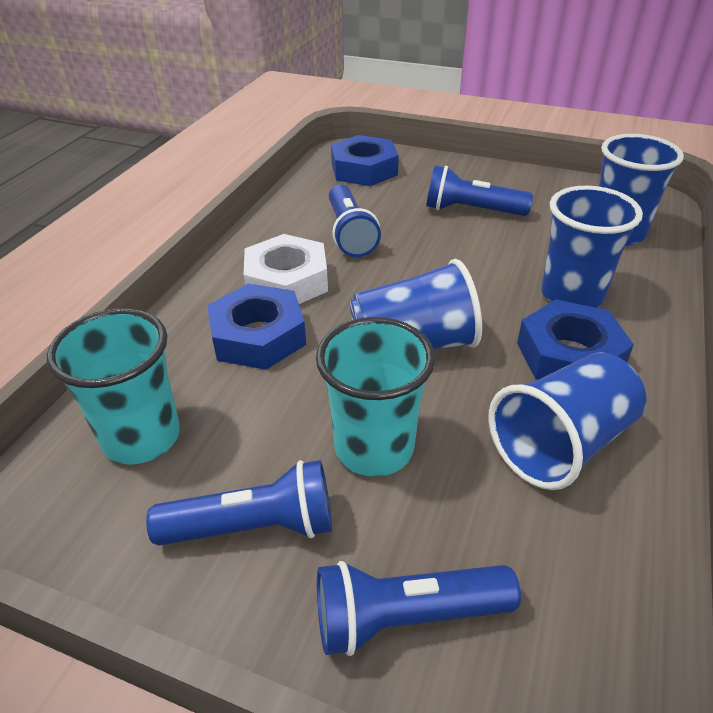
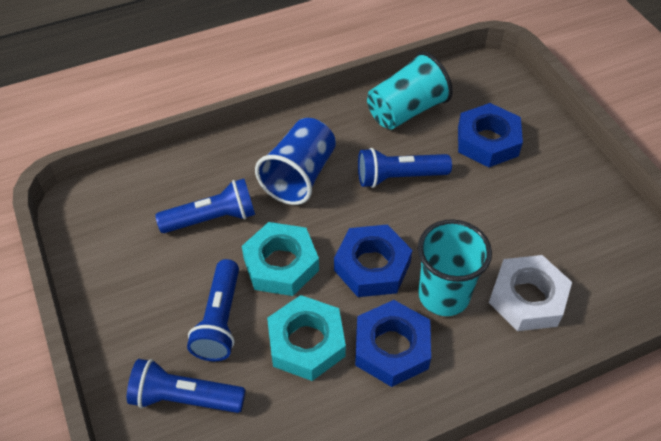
blue cup: 4 -> 1
turquoise nut: 0 -> 2

